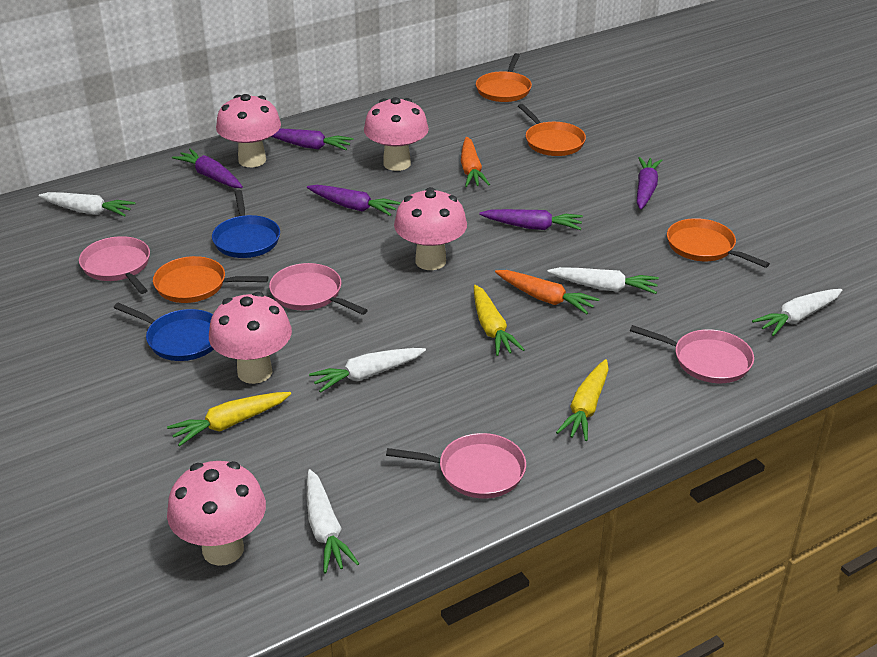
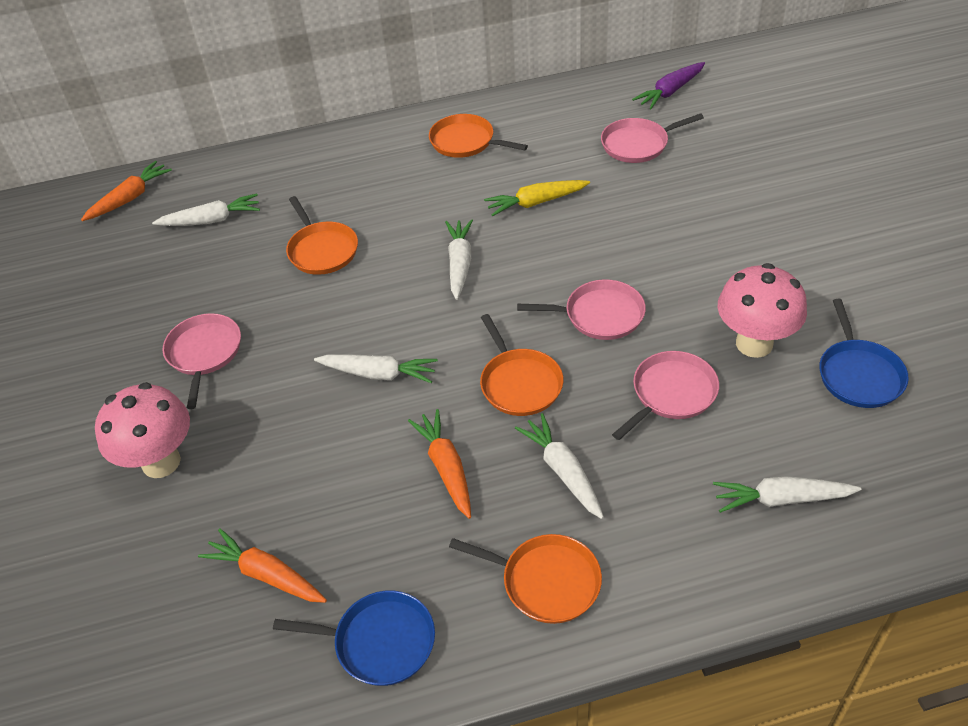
orange carrot: 2 -> 3
pink mushroom: 5 -> 2
purple carrot: 5 -> 1
yellow carrot: 3 -> 1

